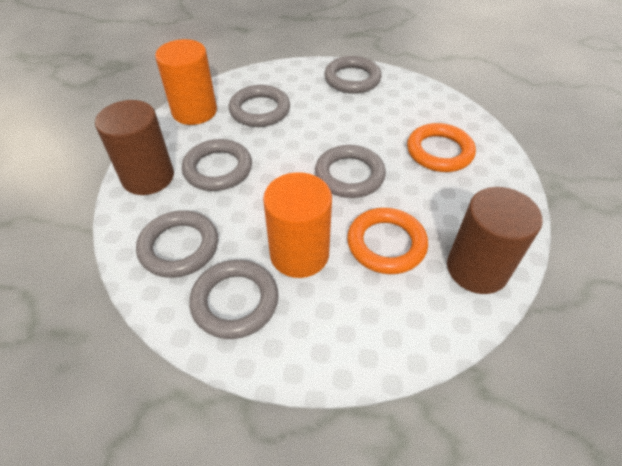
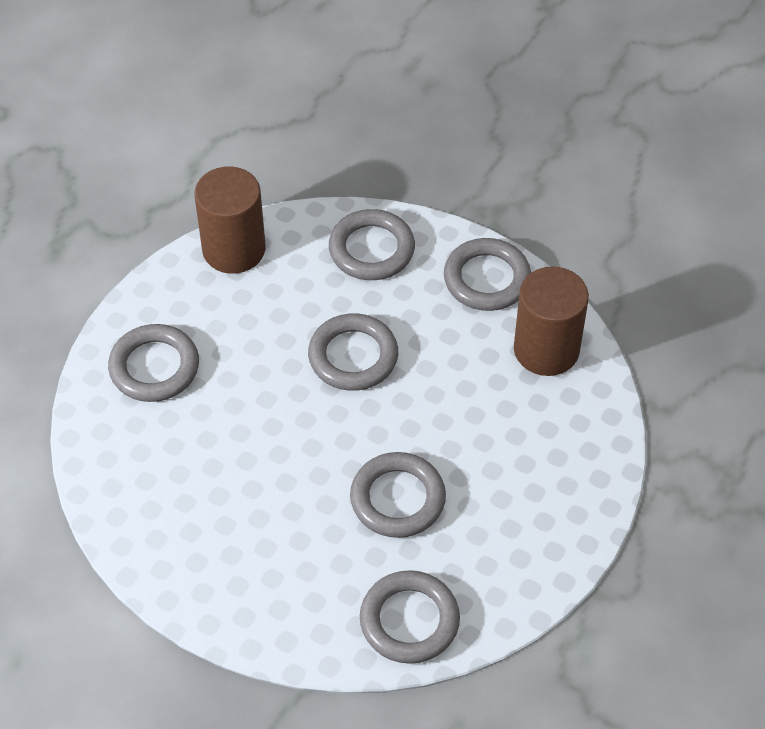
orange cylinder: 2 -> 0
orange ring: 2 -> 0

